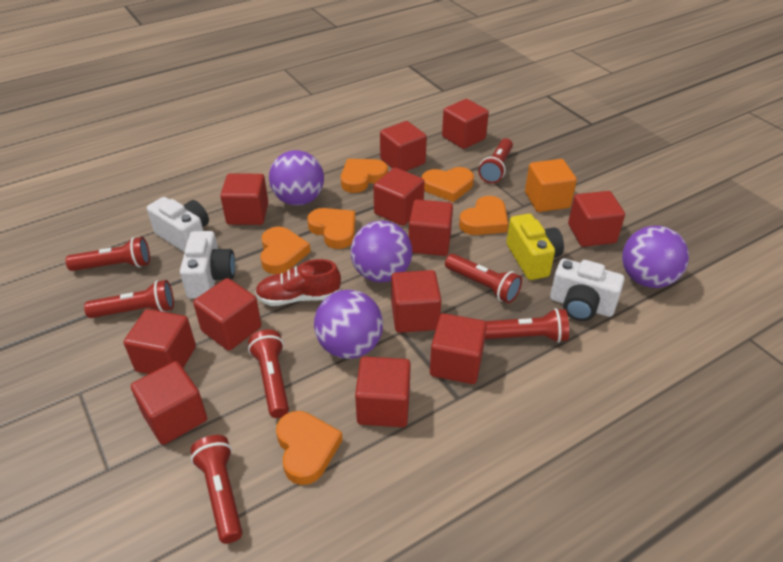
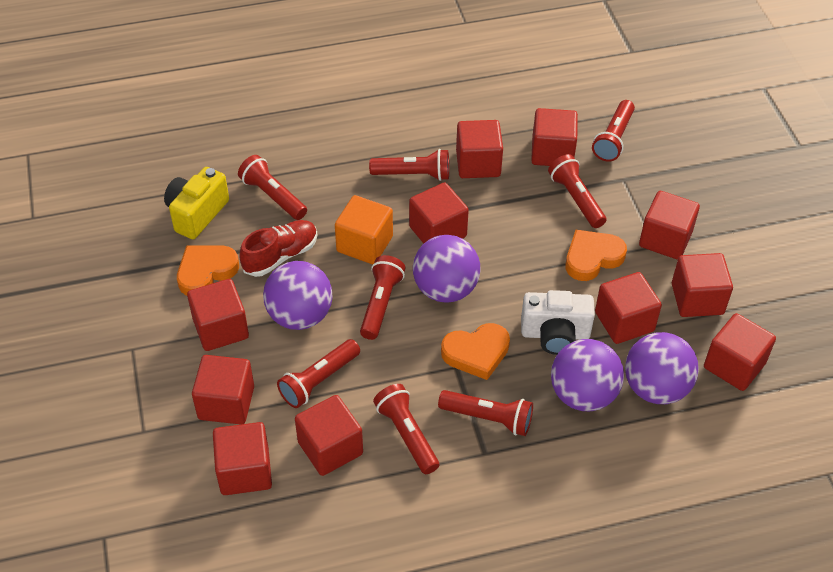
orange heart: 6 -> 3
red cube: 12 -> 11
red flashlight: 7 -> 8
white camera: 3 -> 1

